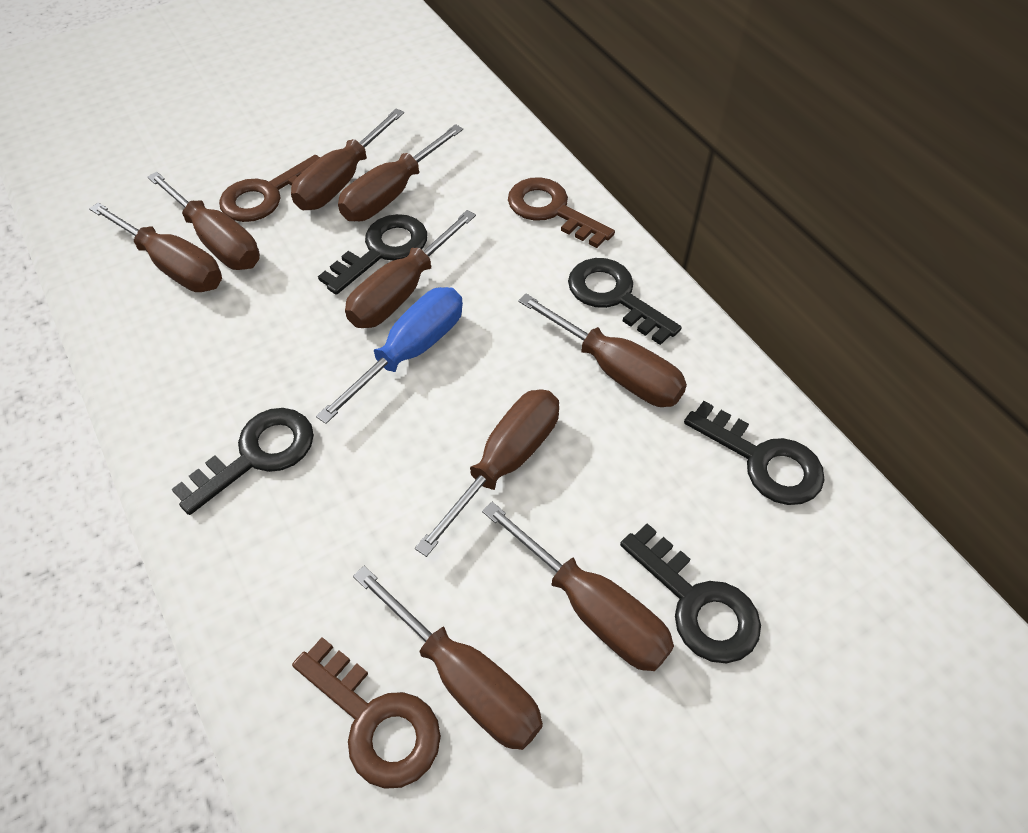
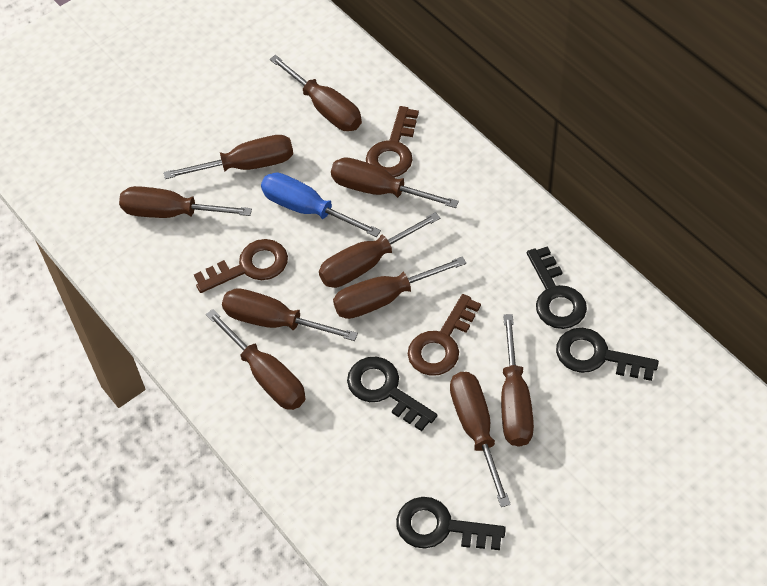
black key: 5 -> 4
brown screwdriver: 9 -> 10

